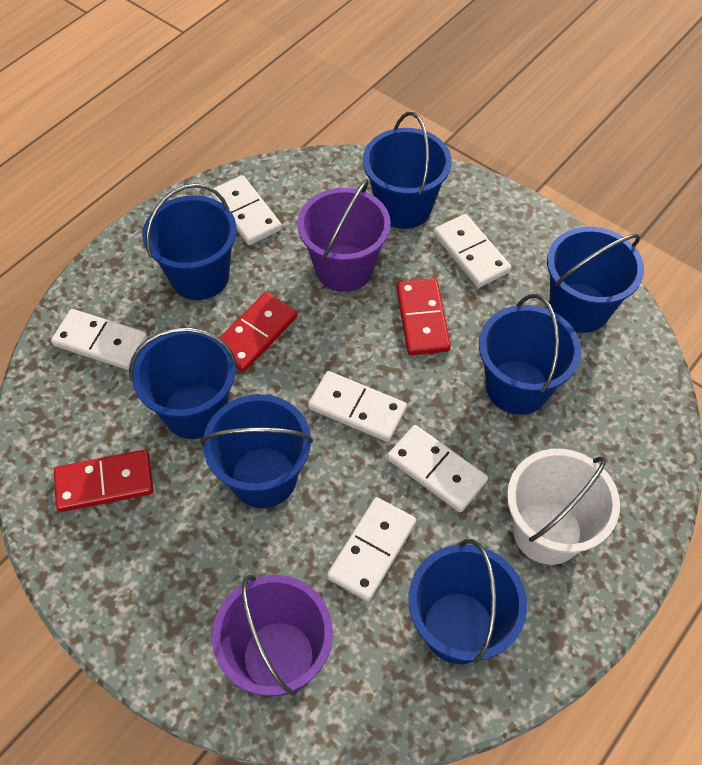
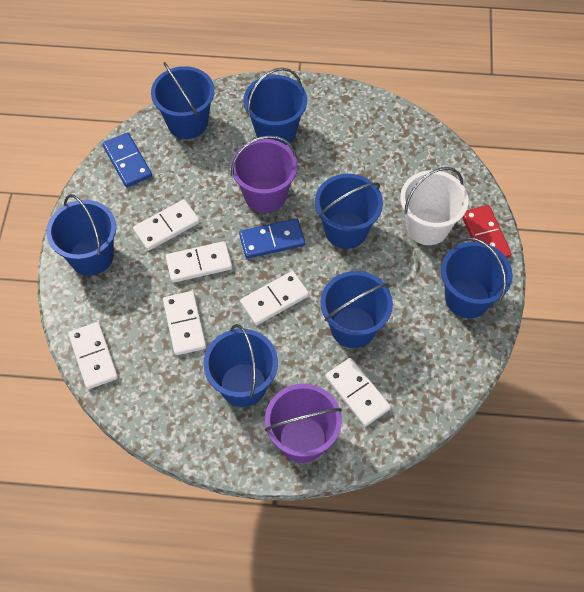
blue domino: 0 -> 2
red domino: 3 -> 1

